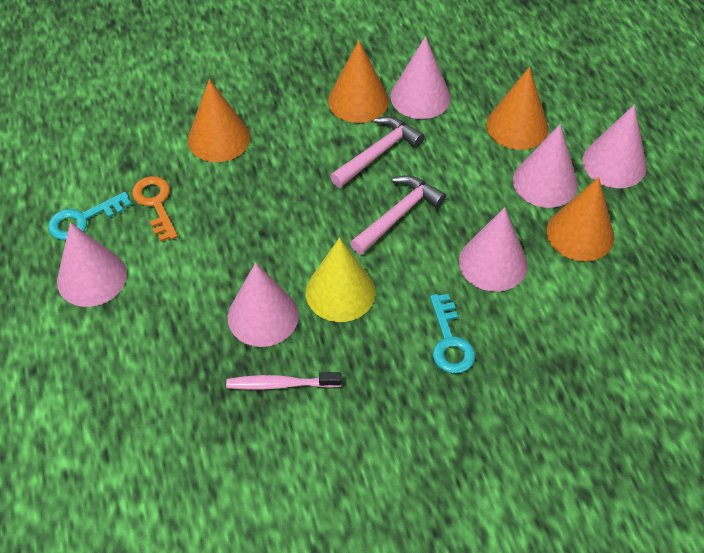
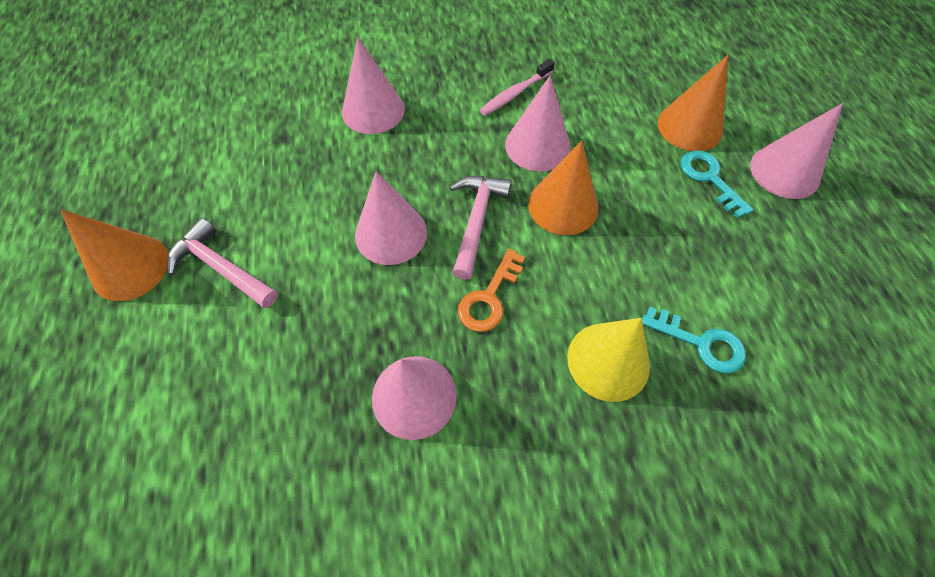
orange cone: 4 -> 3
pink cone: 6 -> 5

